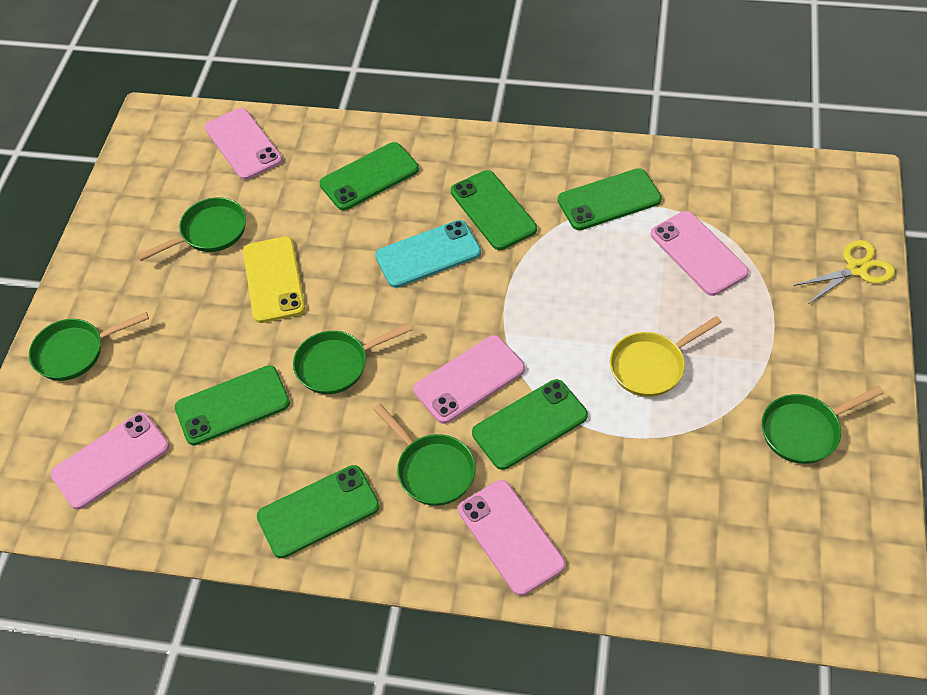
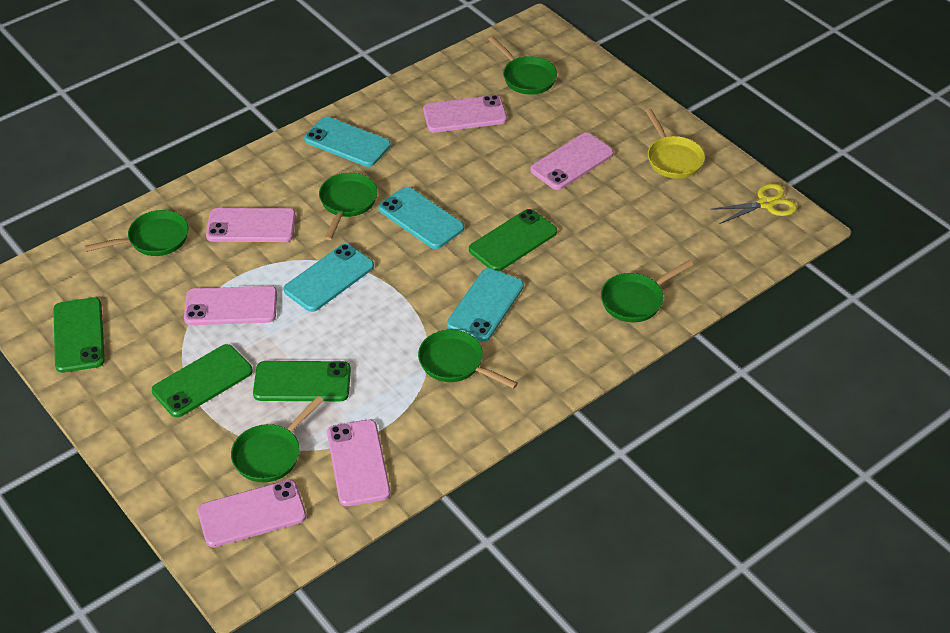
green pan: 5 -> 6
green phone: 6 -> 4
pink phone: 5 -> 6
turquoise phone: 1 -> 4
yellow phone: 1 -> 0

